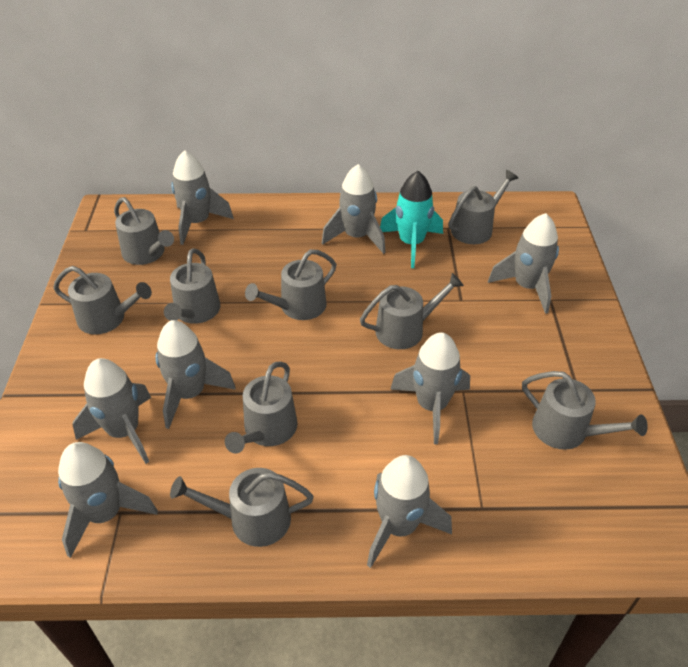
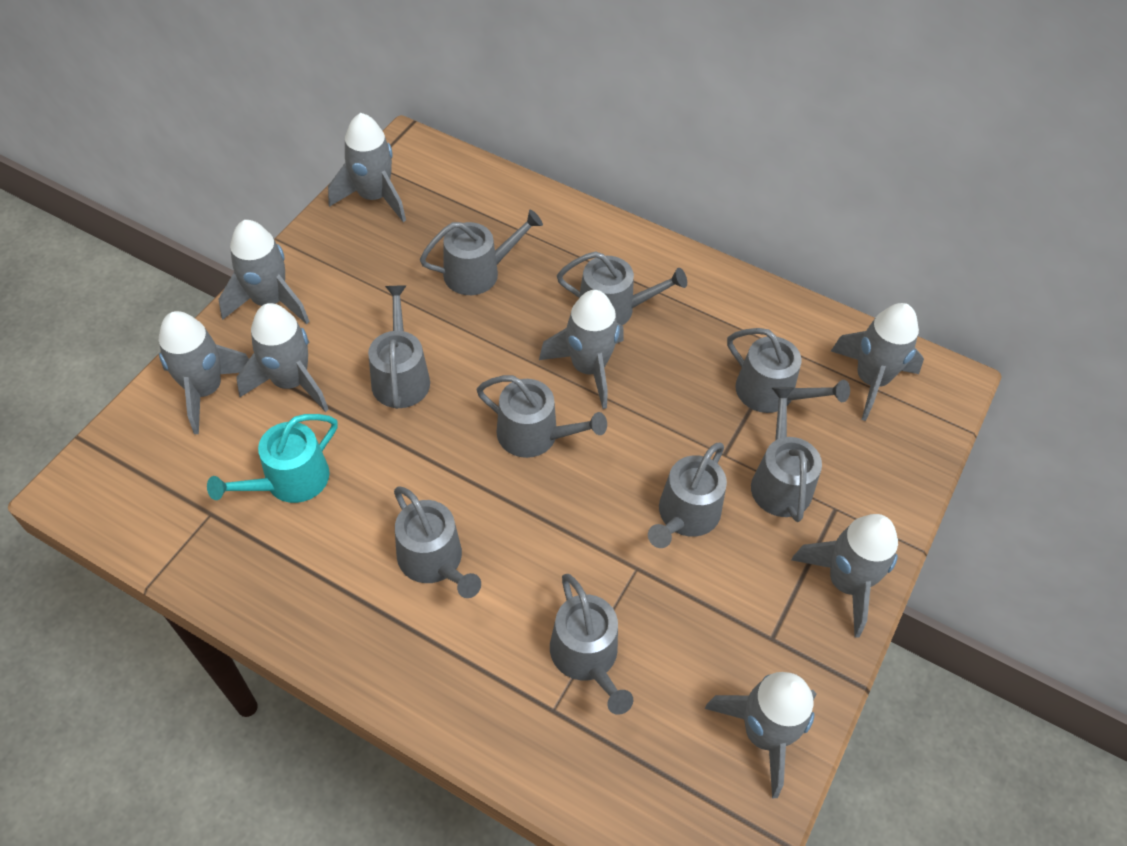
turquoise rocket: 1 -> 0
turquoise watering can: 0 -> 1

